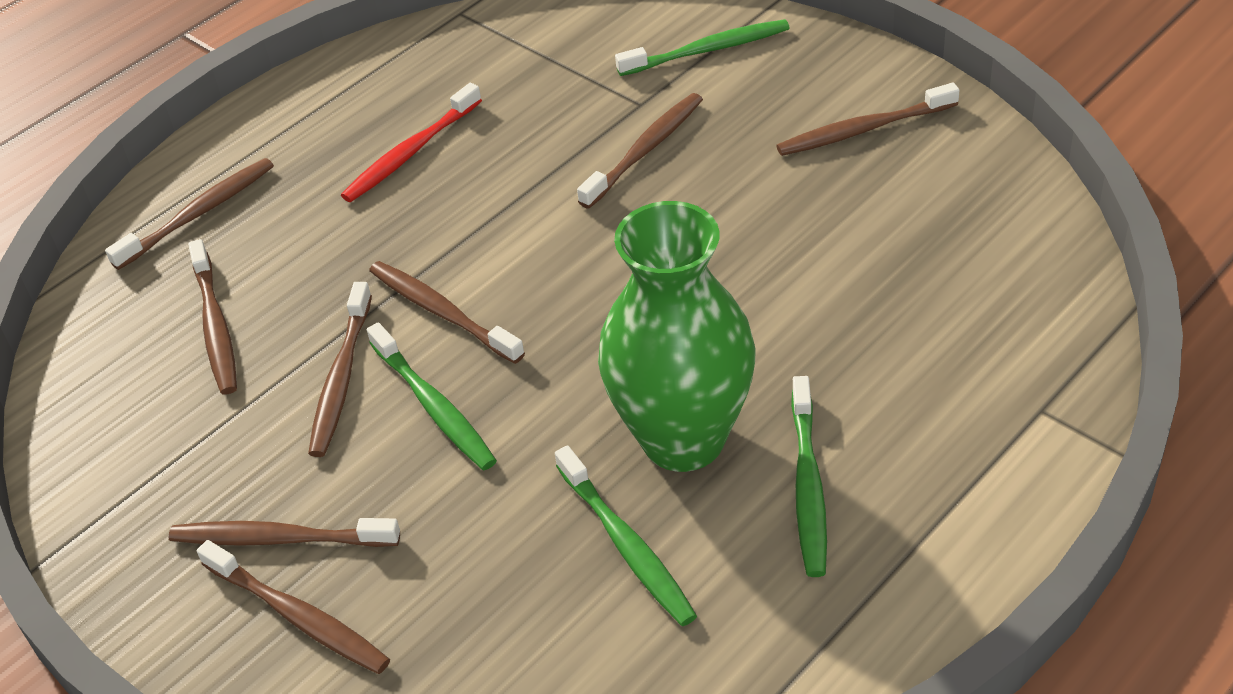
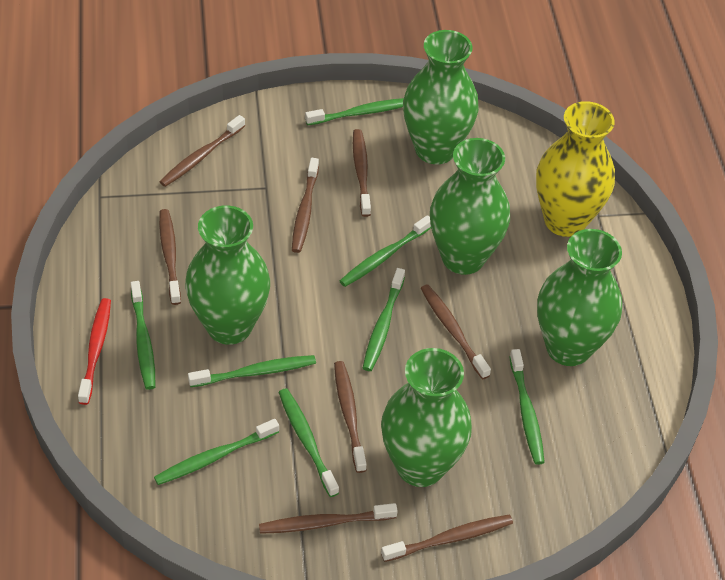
green toothbrush: 4 -> 8
green vase: 1 -> 5
yellow vase: 0 -> 1

